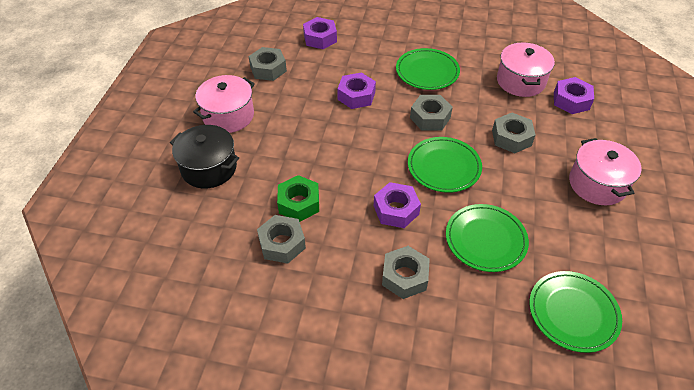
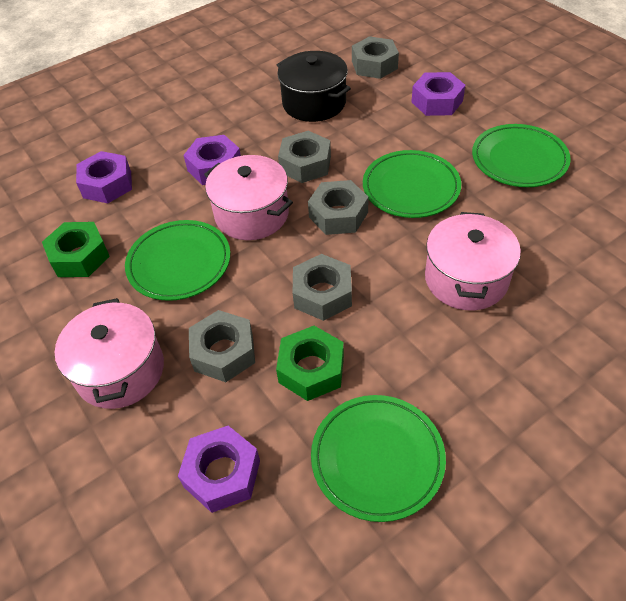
green nut: 1 -> 2

